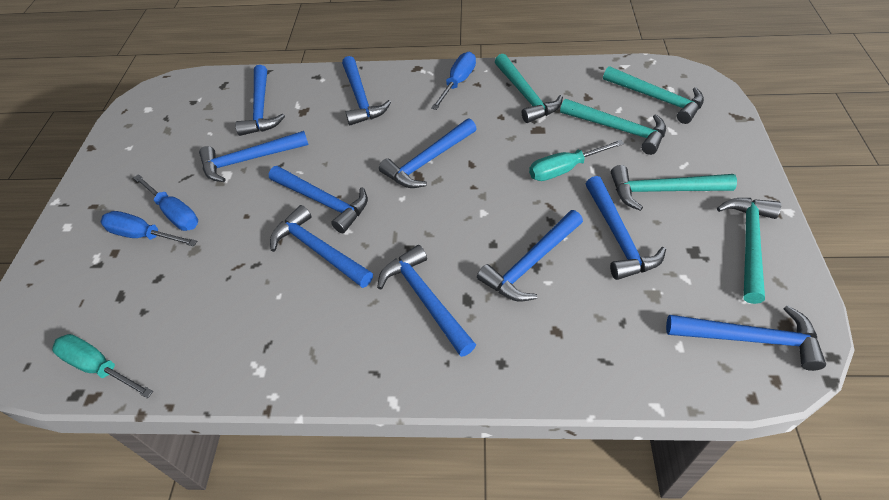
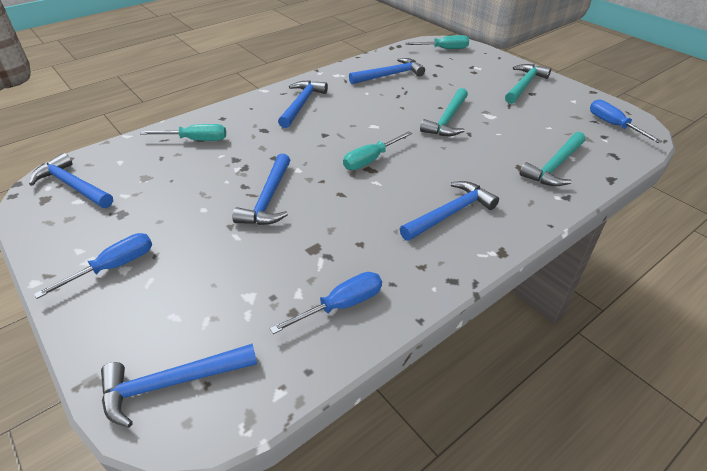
blue hammer: 10 -> 6
turquoise hammer: 5 -> 3
turquoise screwdriver: 2 -> 3

